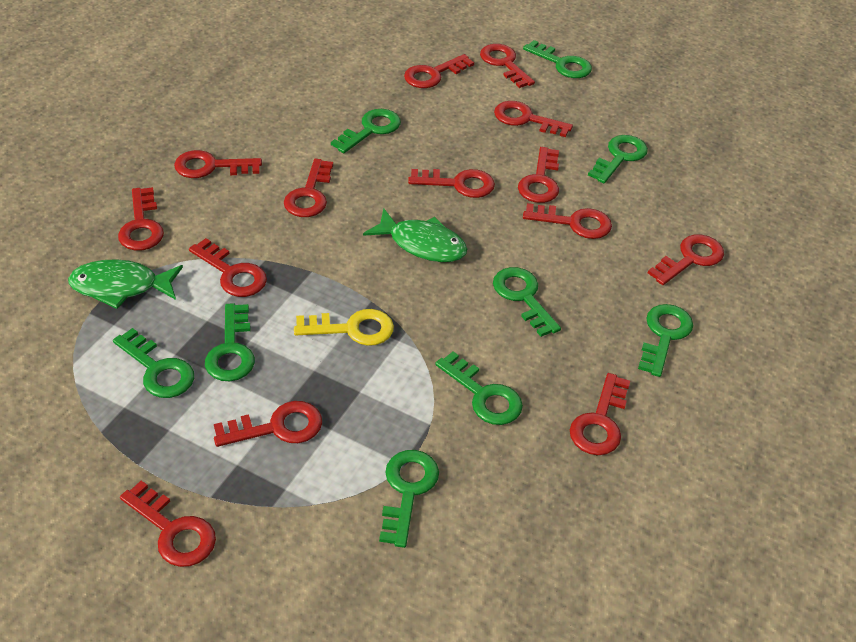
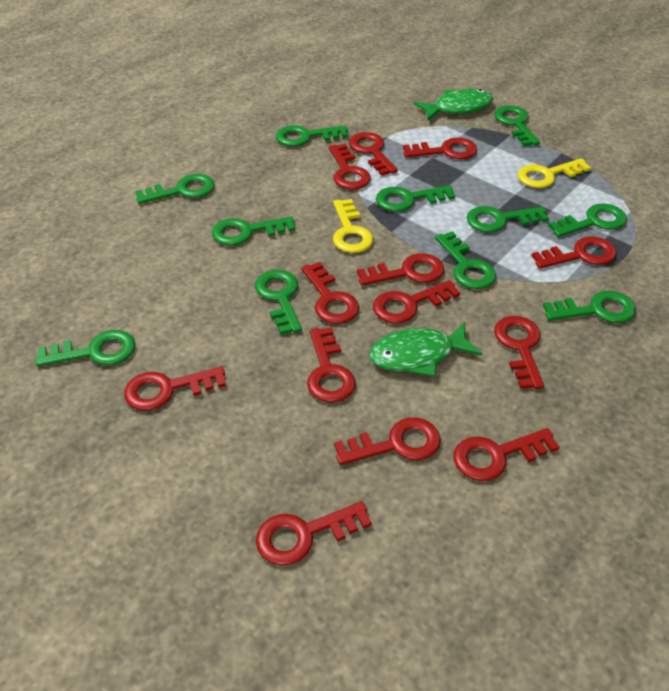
green key: 9 -> 11
red key: 14 -> 13
yellow key: 1 -> 2

